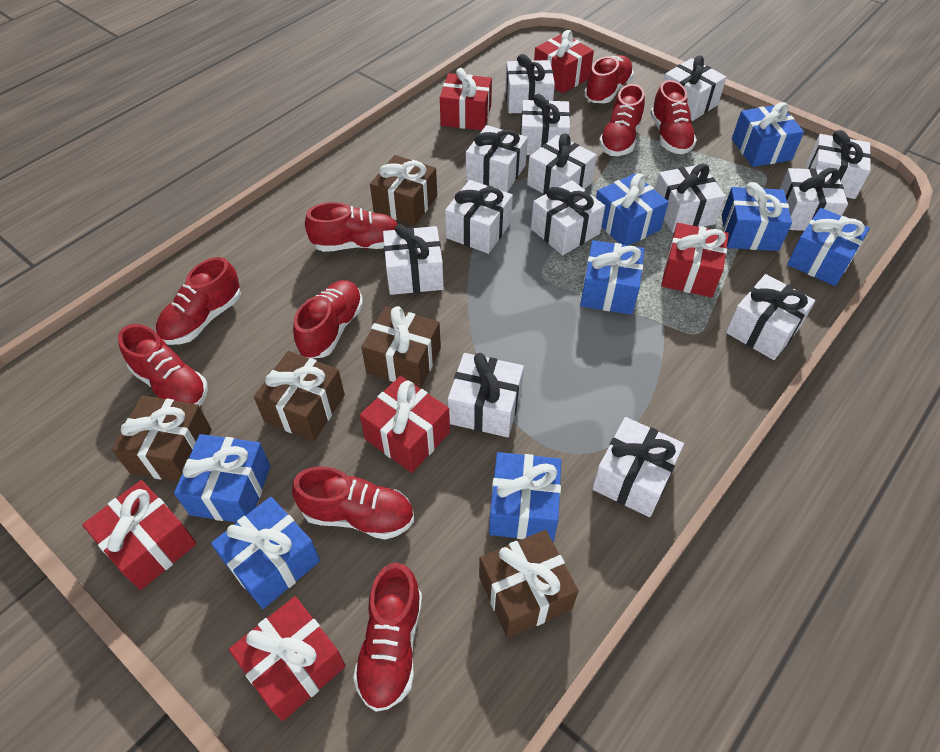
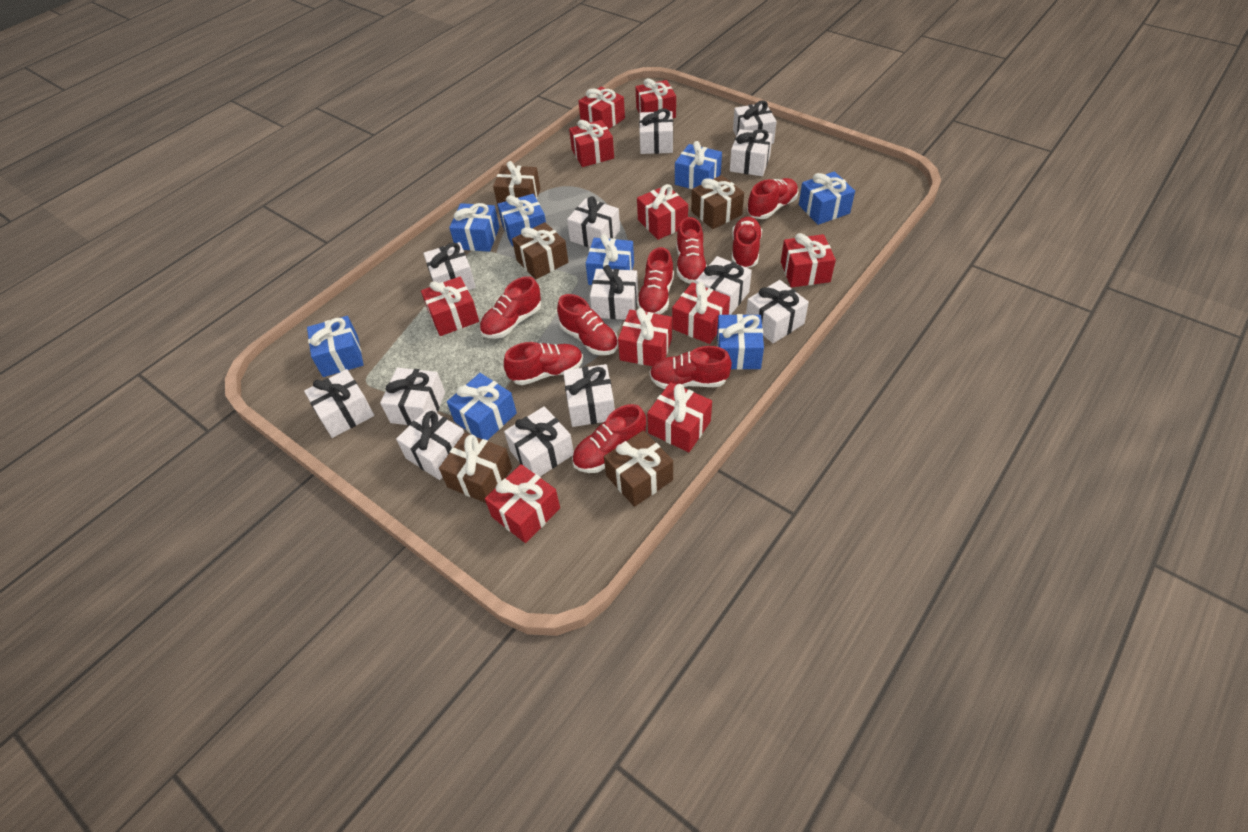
red gift: 6 -> 10
white gift: 14 -> 13

